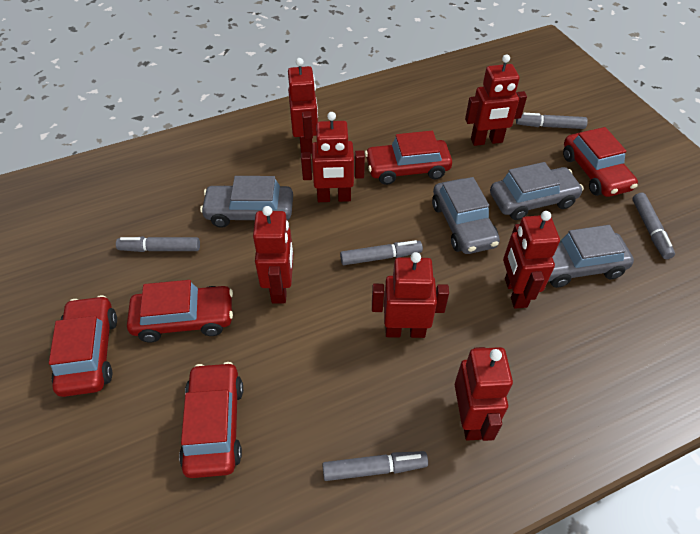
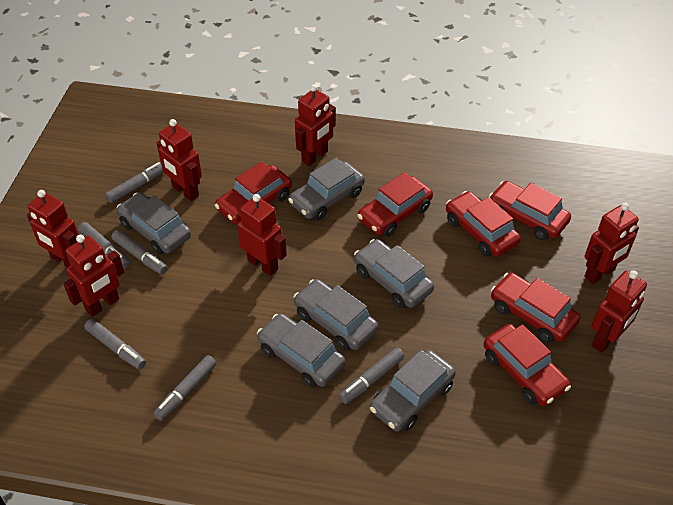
grey car: 4 -> 6
grey marker: 5 -> 6
red car: 5 -> 6

